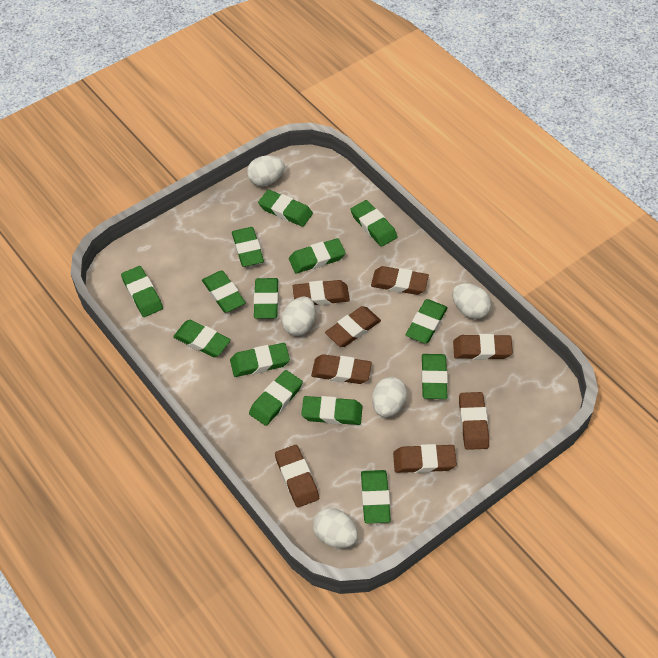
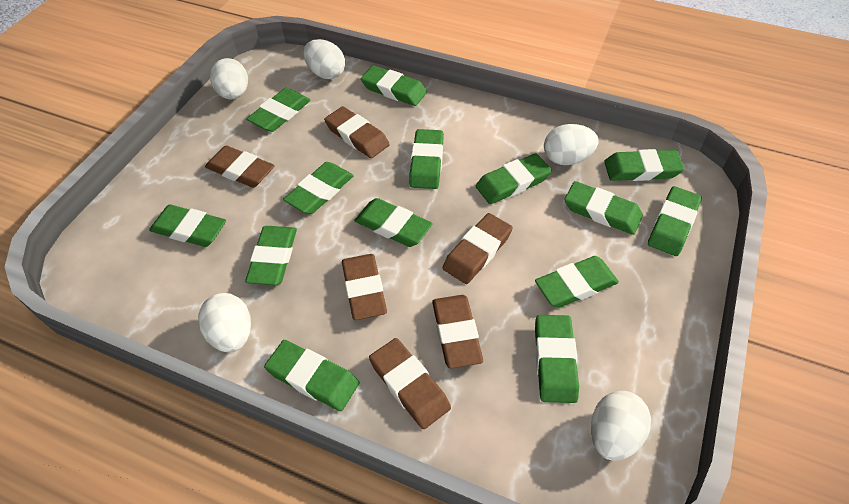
brown eraser: 8 -> 6

